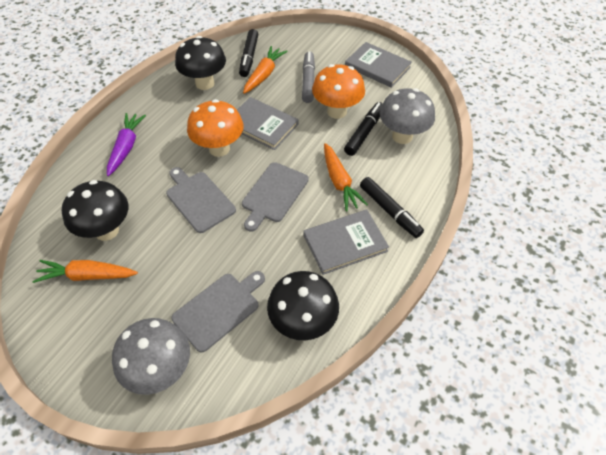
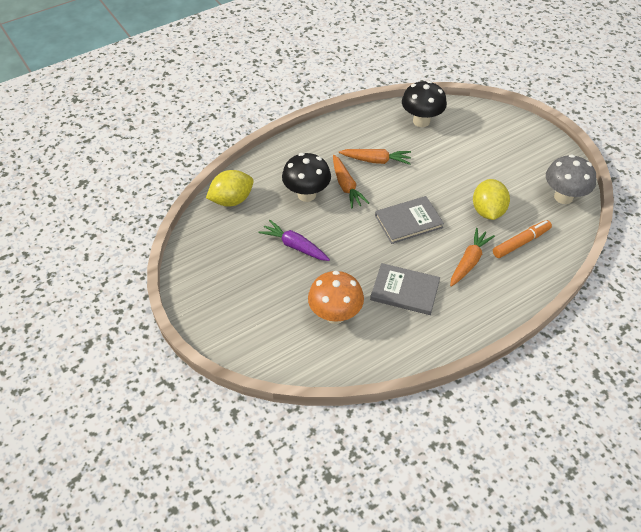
black marker: 3 -> 0
black mushroom: 3 -> 2
grey book: 3 -> 2
grey cutting board: 3 -> 0
grey marker: 1 -> 0
grey mushroom: 2 -> 1
orange marker: 0 -> 1
orange mushroom: 2 -> 1
yellow lemon: 0 -> 2

